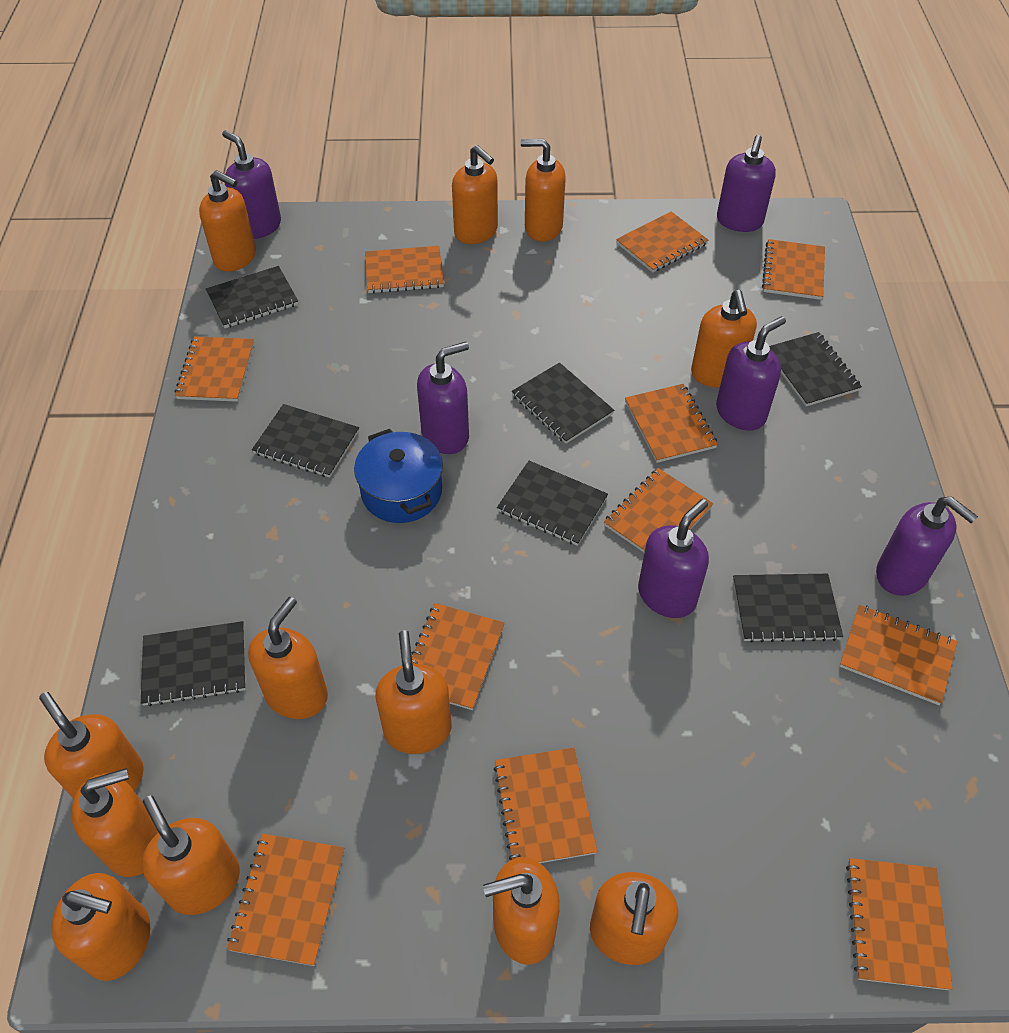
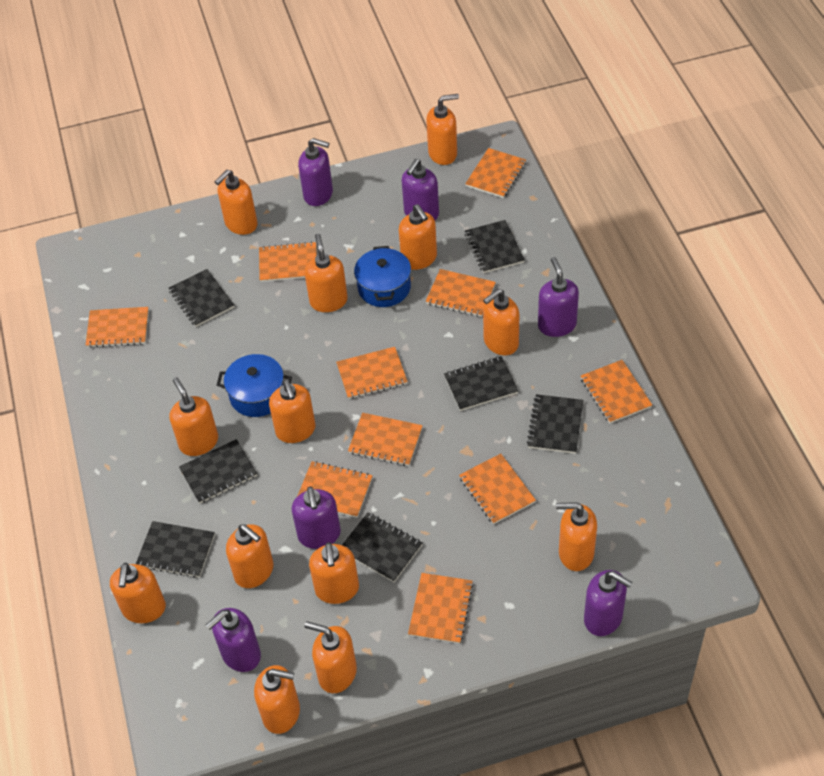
blue pot: 1 -> 2
orange notebook: 11 -> 10
orange soap dispenser: 12 -> 13

